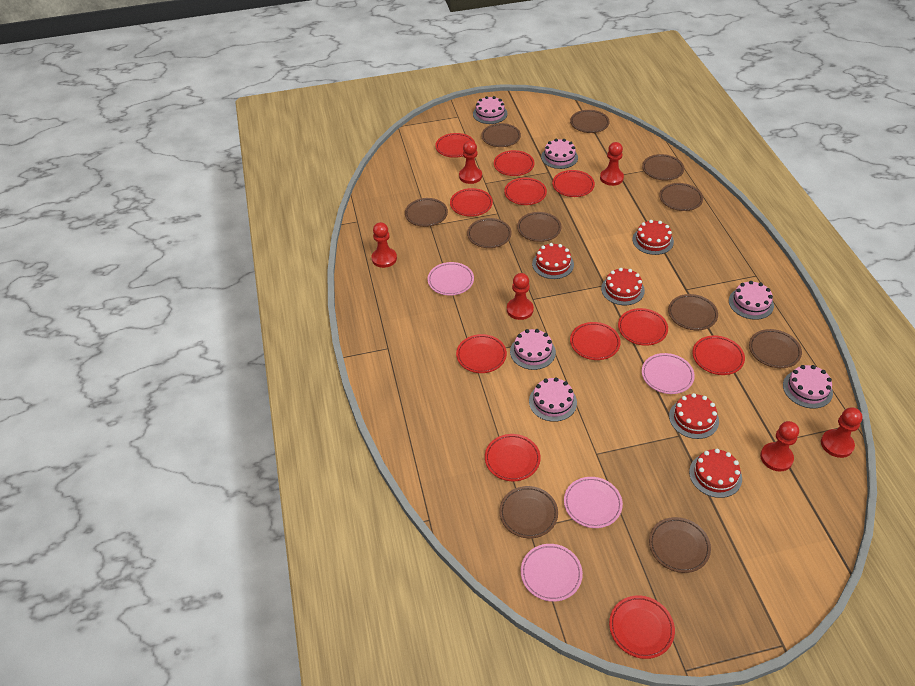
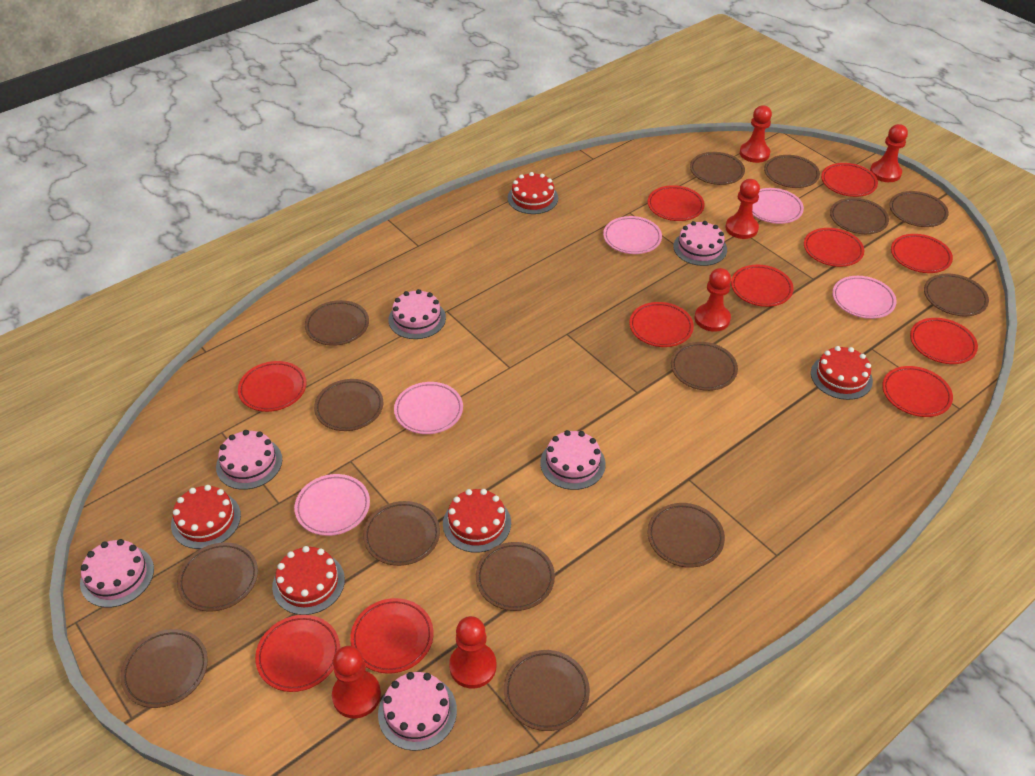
brown plate: 11 -> 14
pink plate: 4 -> 5

